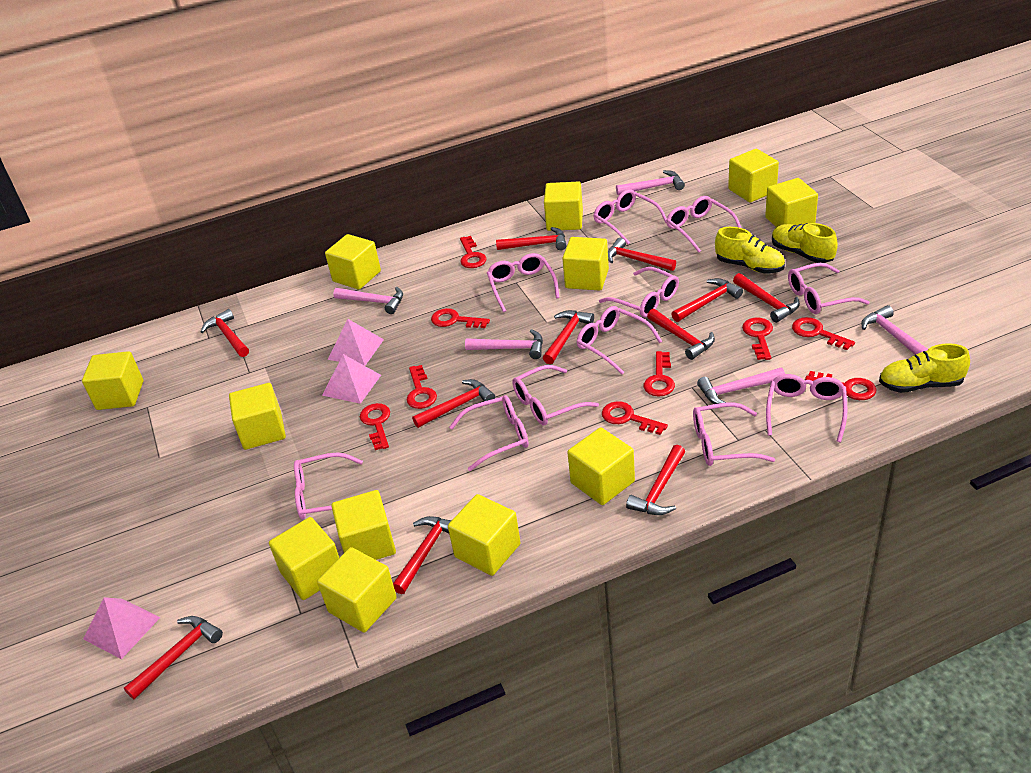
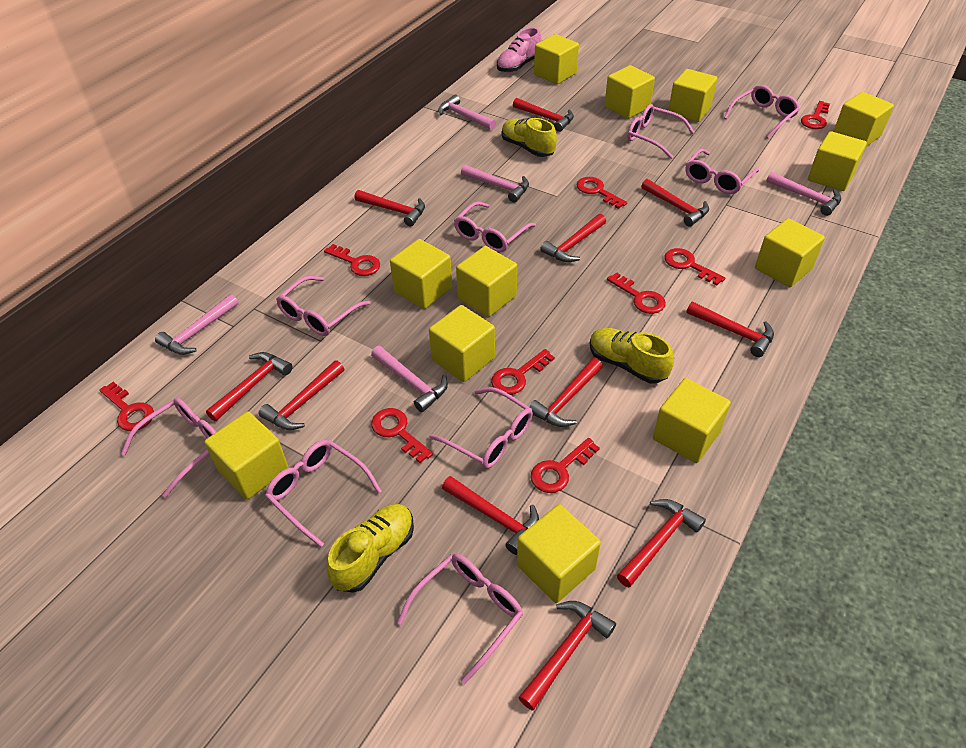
pink glasses: 11 -> 9
pink pyramid: 3 -> 0
pink shoe: 0 -> 1

